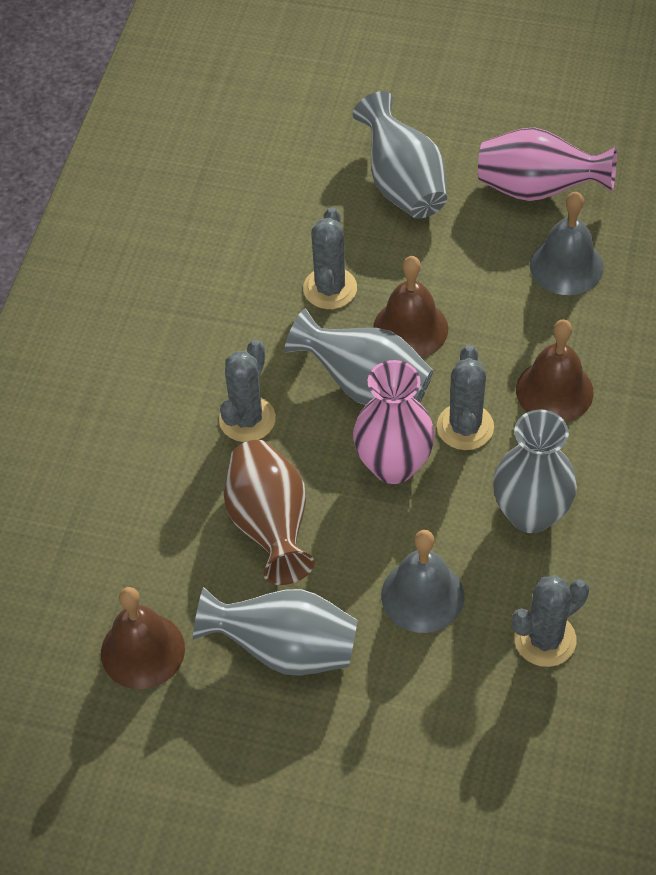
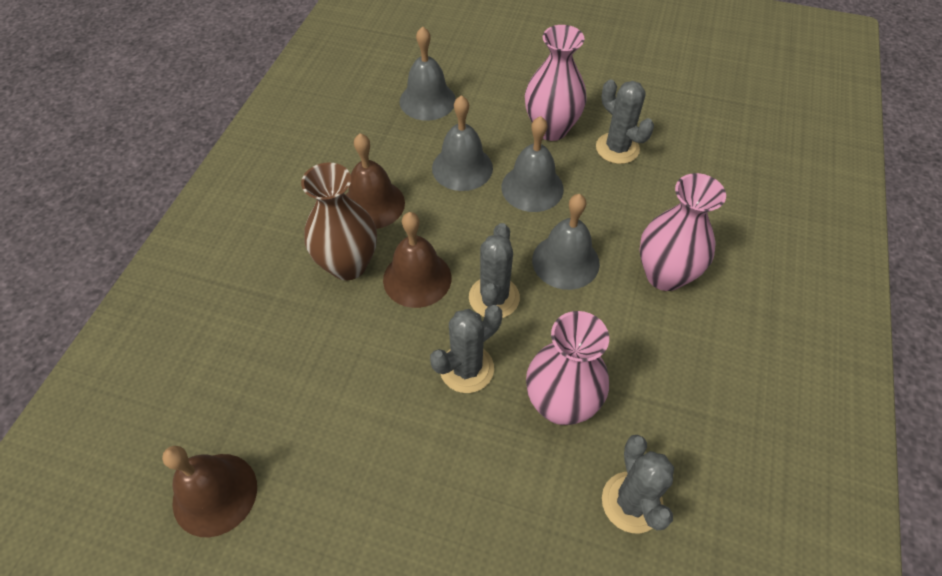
grey bell: 2 -> 4
grey vase: 4 -> 0
pink vase: 2 -> 3

